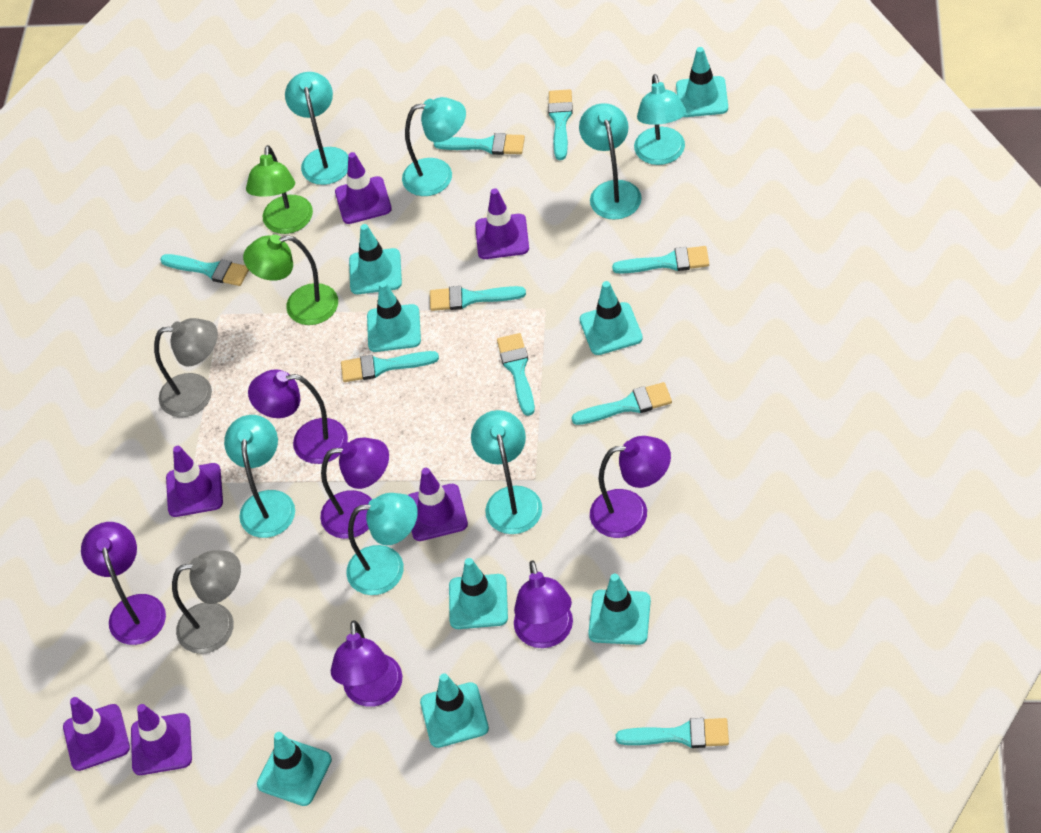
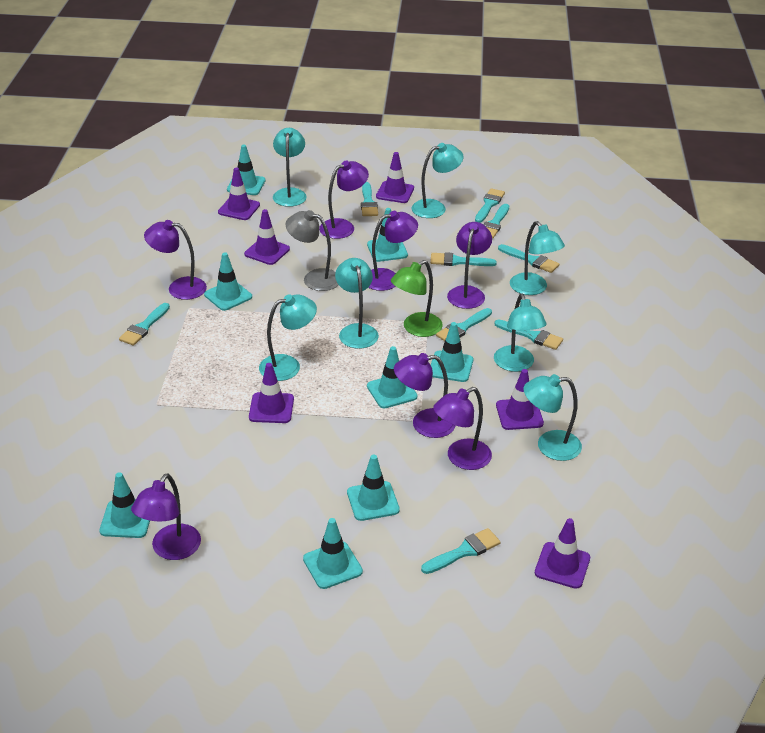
green lamp: 2 -> 1
grey lamp: 2 -> 1
purple lamp: 6 -> 7

